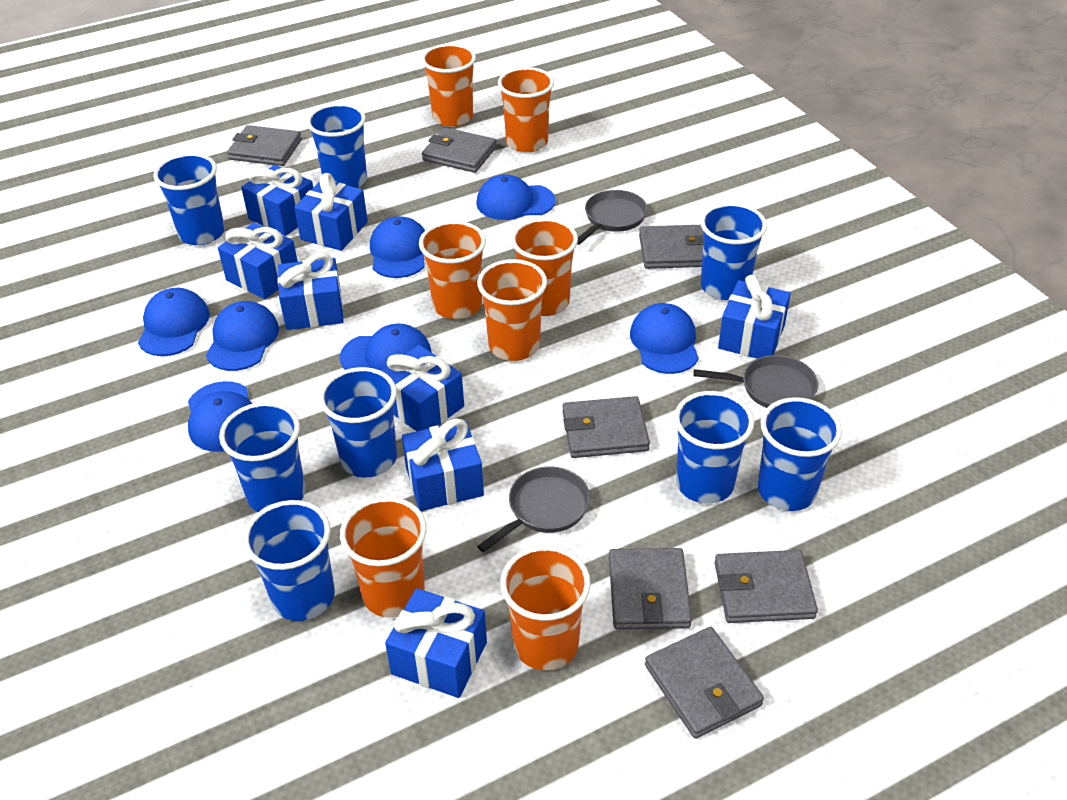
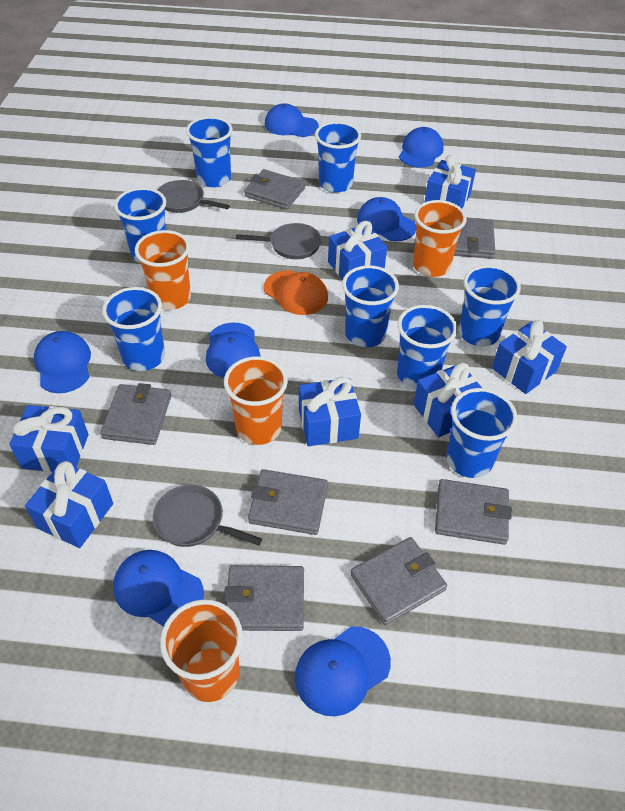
blue gift: 8 -> 7
orange cap: 0 -> 1
orange cup: 7 -> 4

